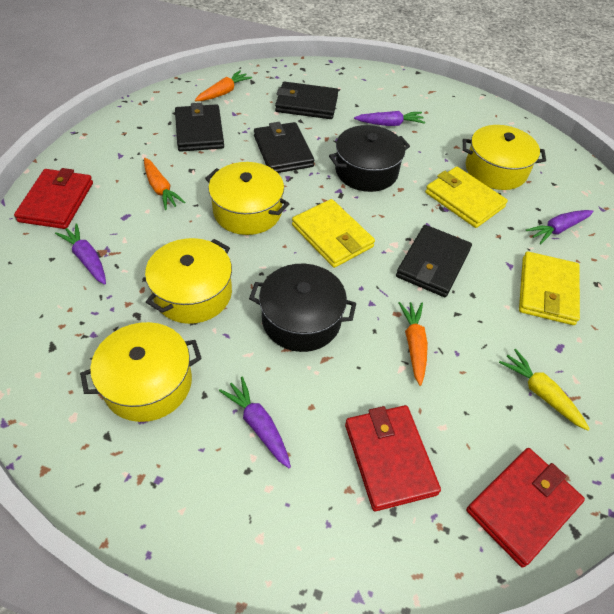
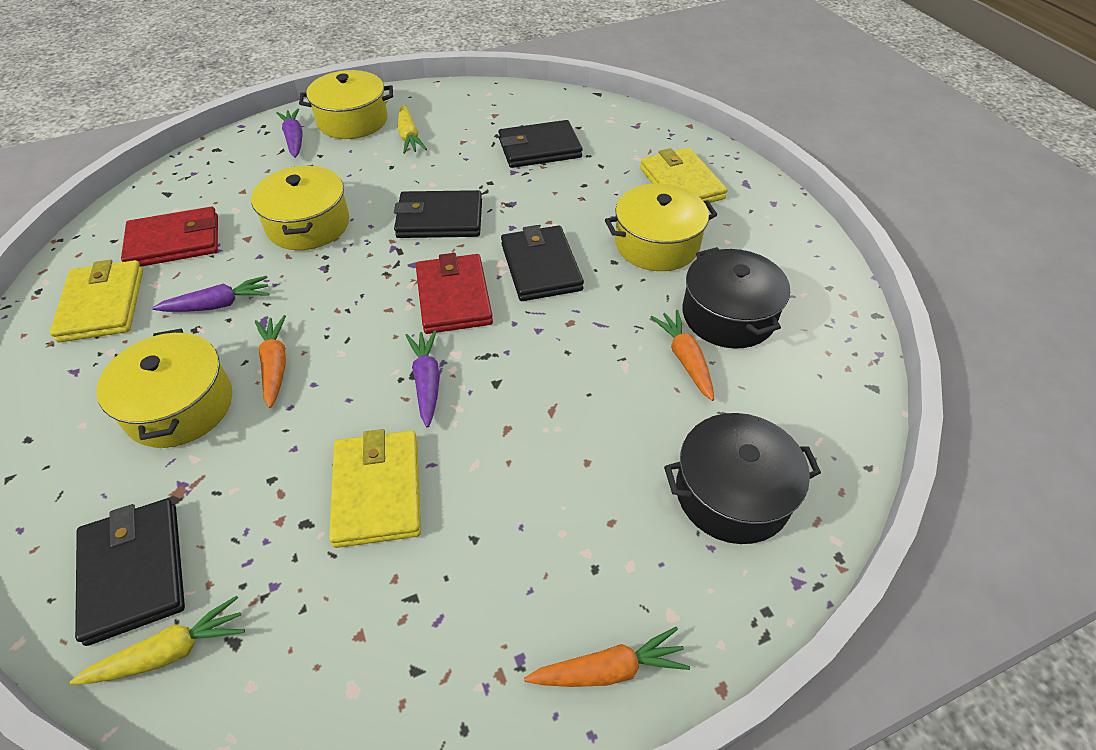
purple carrot: 4 -> 3
red wallet: 3 -> 2
yellow carrot: 1 -> 2

